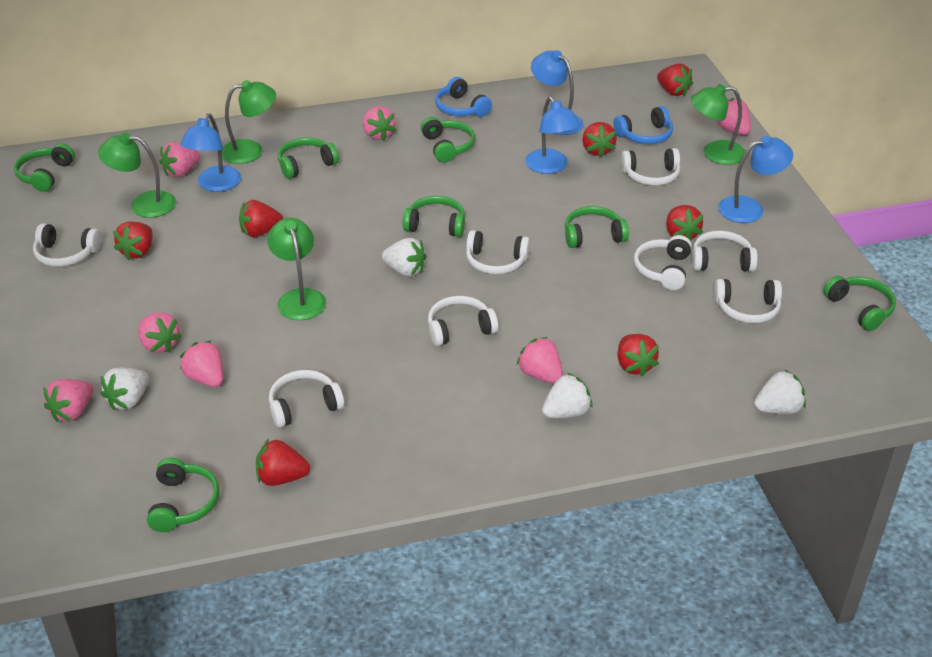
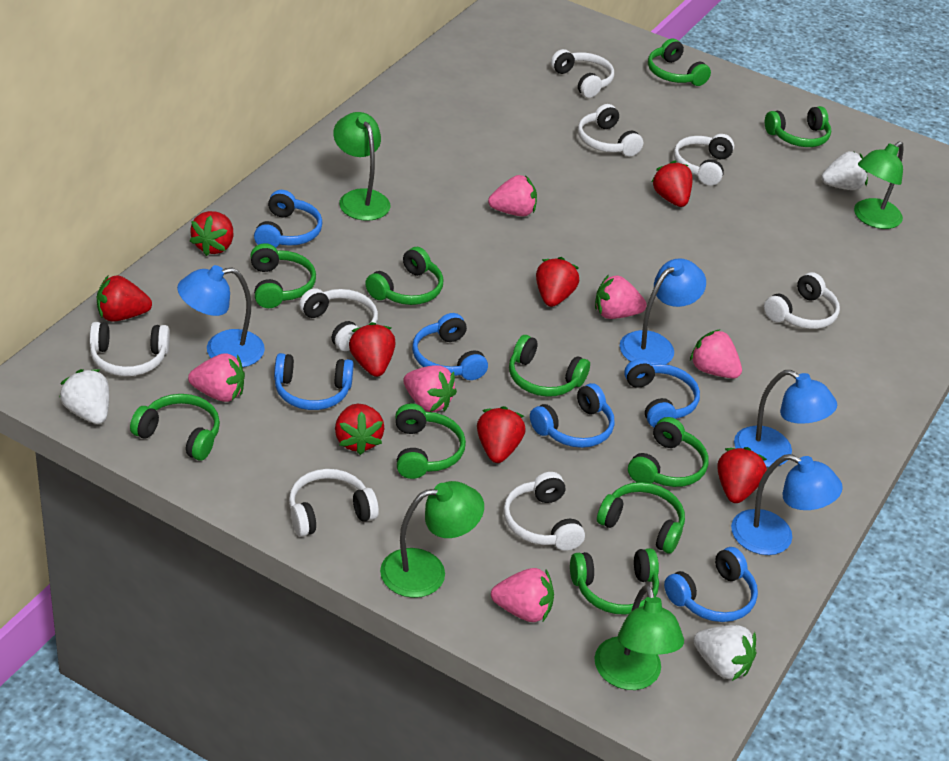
blue headphones: 2 -> 6
green headphones: 7 -> 10
pink strawberry: 7 -> 6
red strawberry: 7 -> 8
white strawberry: 4 -> 3

